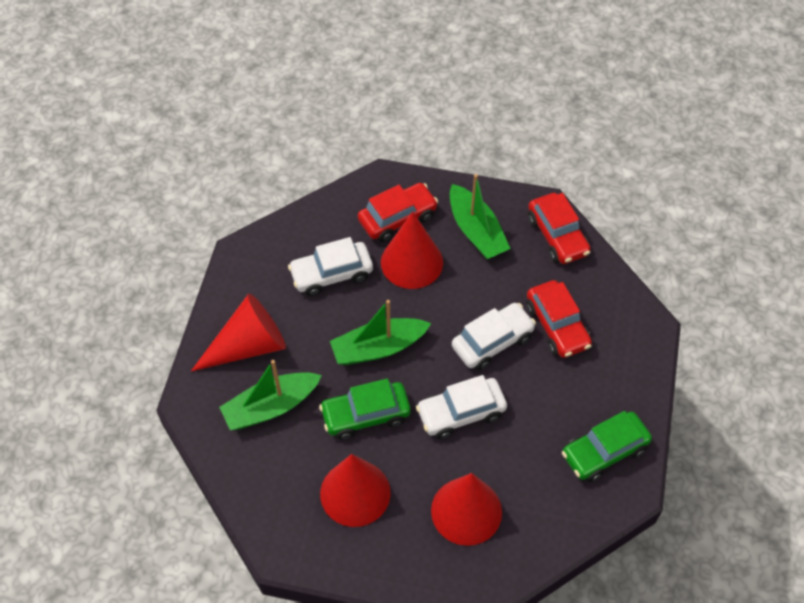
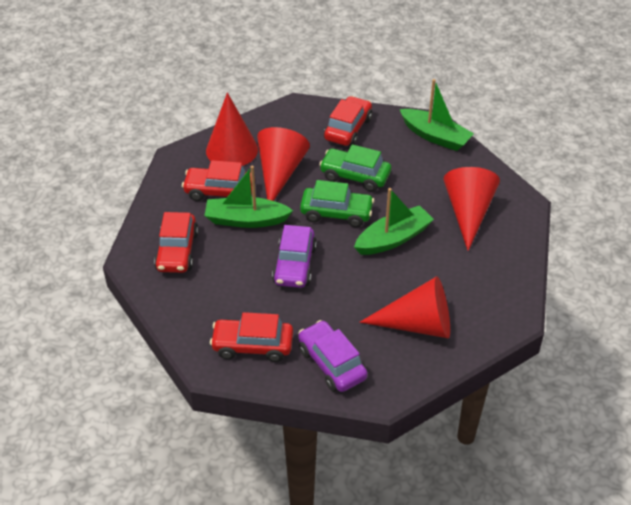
purple car: 0 -> 2
red car: 3 -> 4
white car: 3 -> 0

